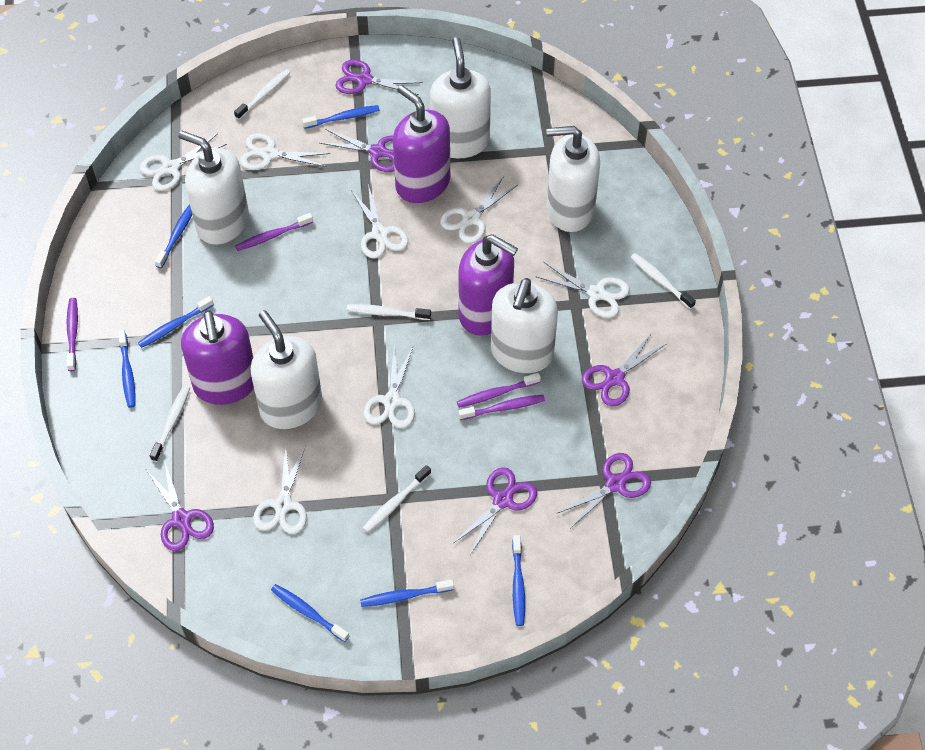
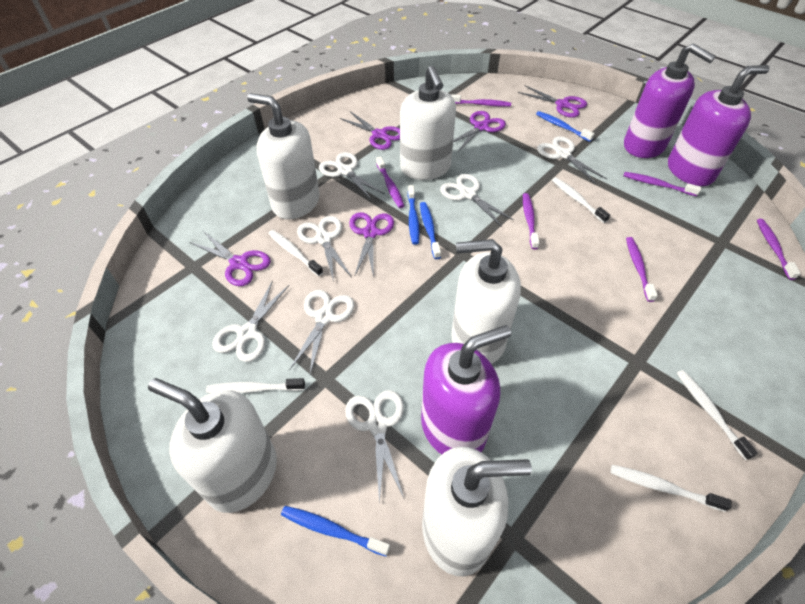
blue toothbrush: 7 -> 4
purple scissors: 6 -> 5
purple toothbrush: 4 -> 6

